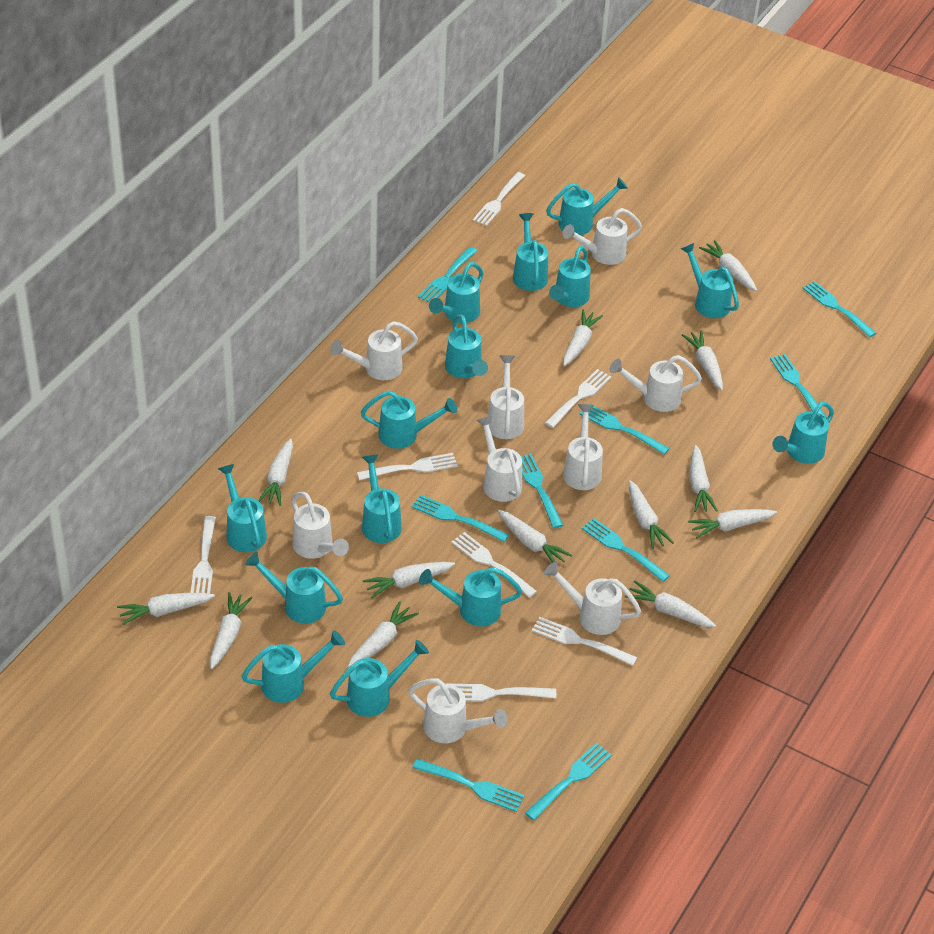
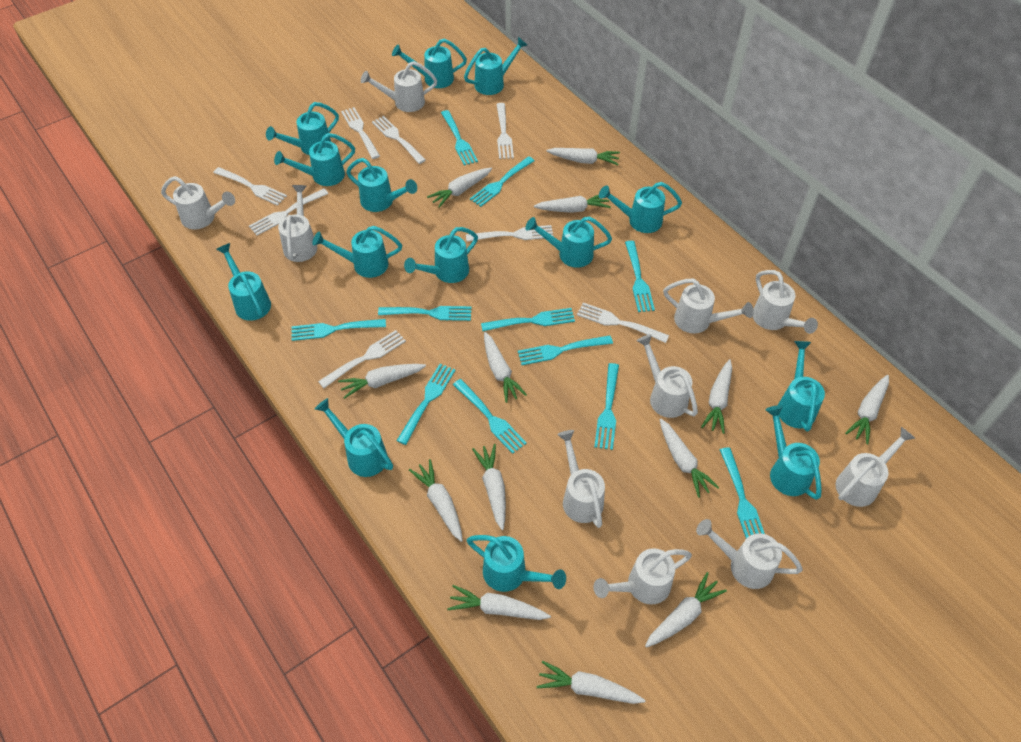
turquoise fork: 9 -> 11
white fork: 7 -> 8
white watering can: 9 -> 10

